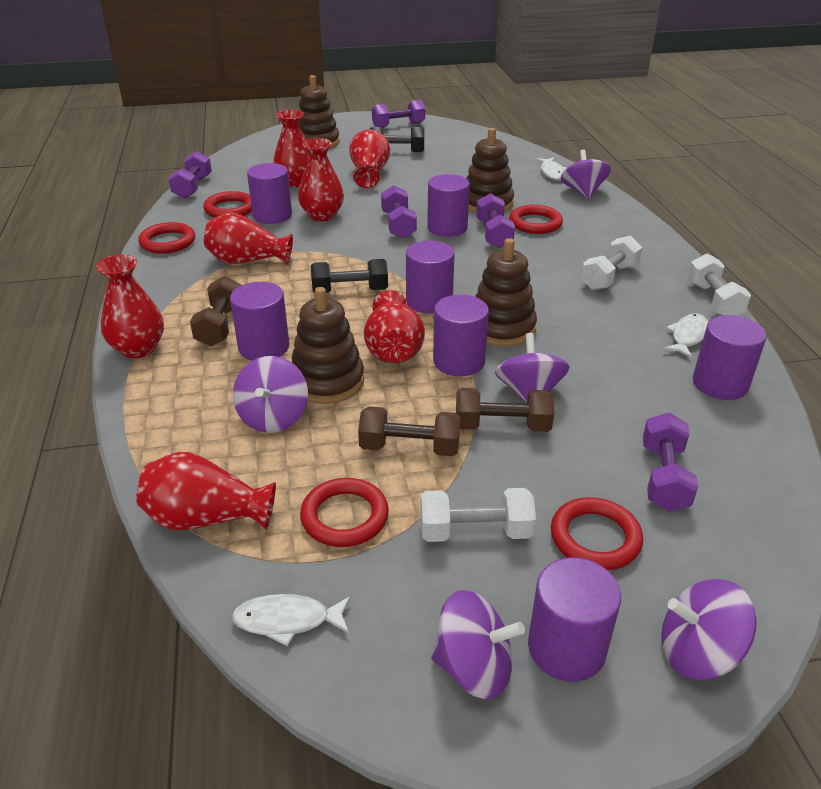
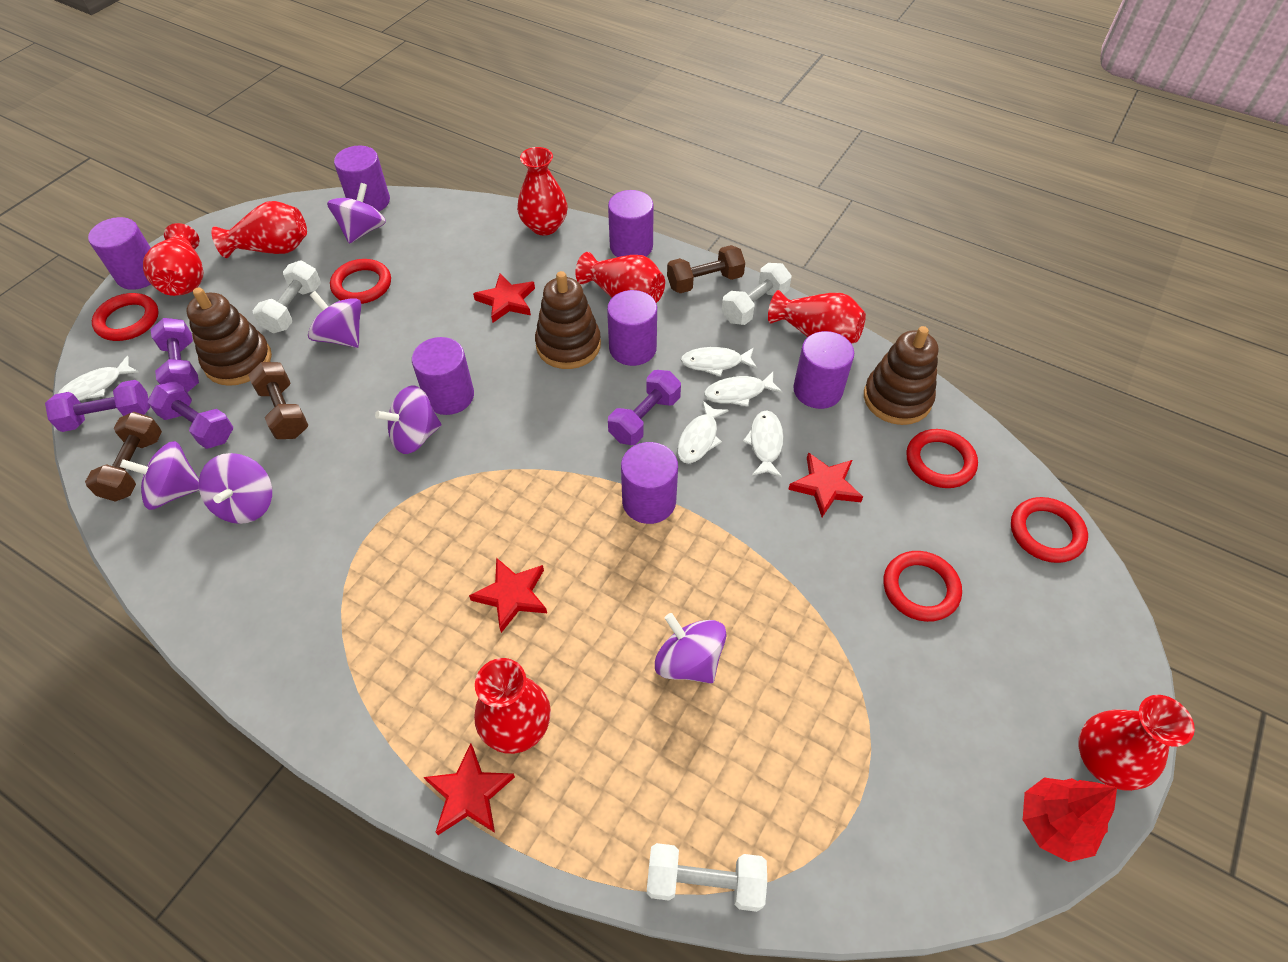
black dumbbell: 2 -> 0
brown stacking toy: 4 -> 3
purple dumbbell: 5 -> 4
purple spinning top: 5 -> 6
red star: 0 -> 4
red tree: 0 -> 1
white fish: 3 -> 5

